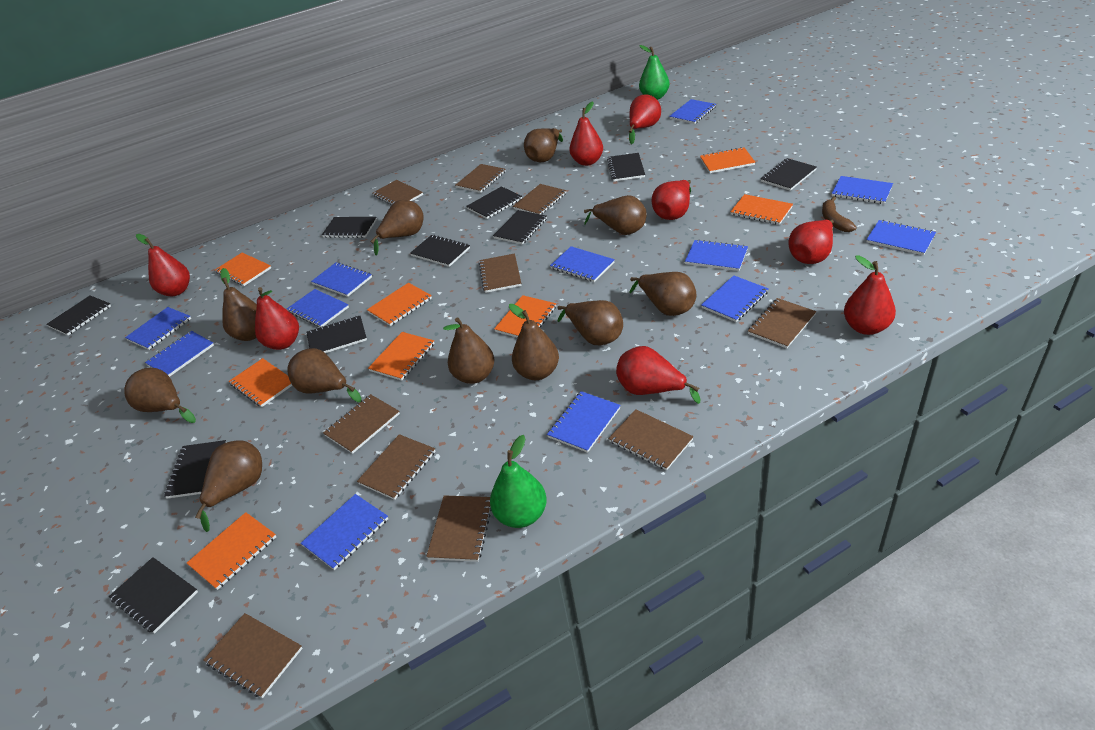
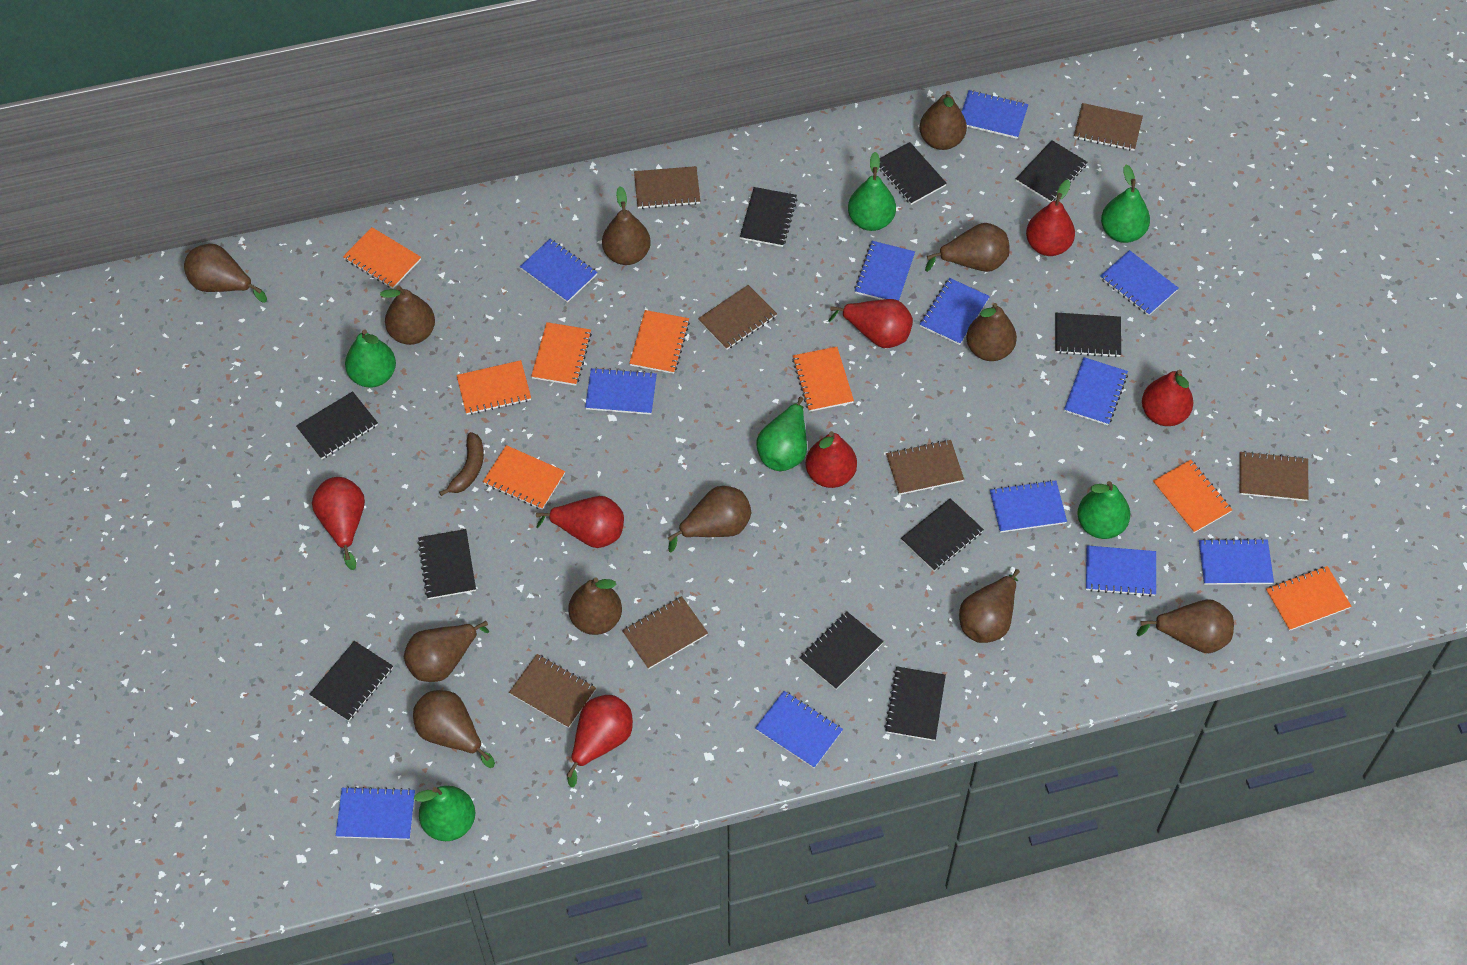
brown notebook: 10 -> 7
brown pear: 11 -> 12
green pear: 2 -> 6
red pear: 8 -> 7

